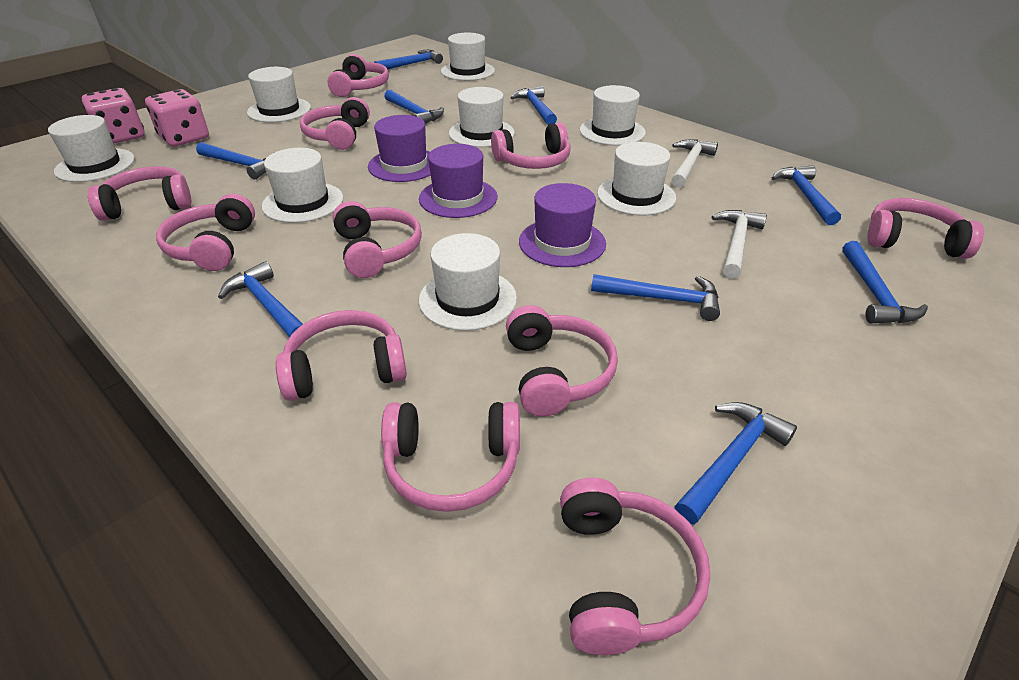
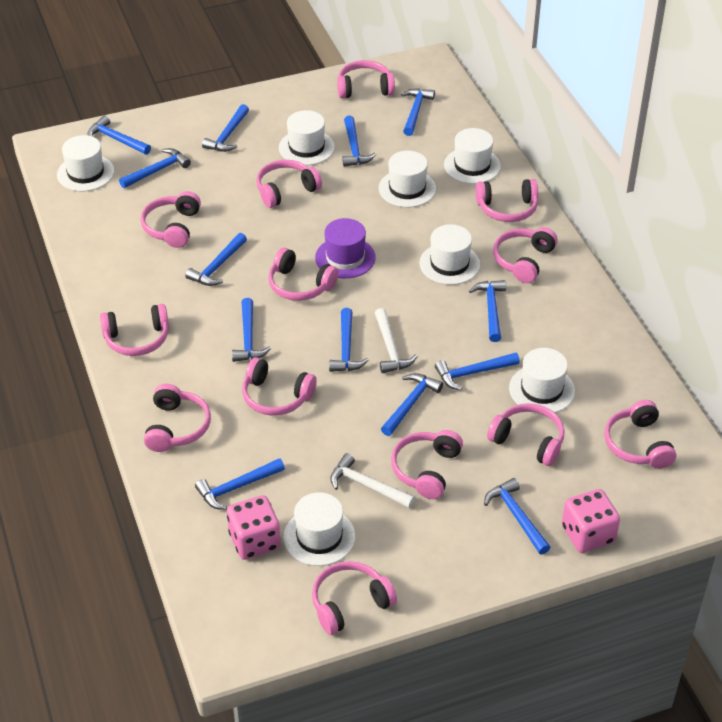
blue hammer: 9 -> 13
pink headphones: 11 -> 13
purple hat: 3 -> 1
white hat: 8 -> 7

